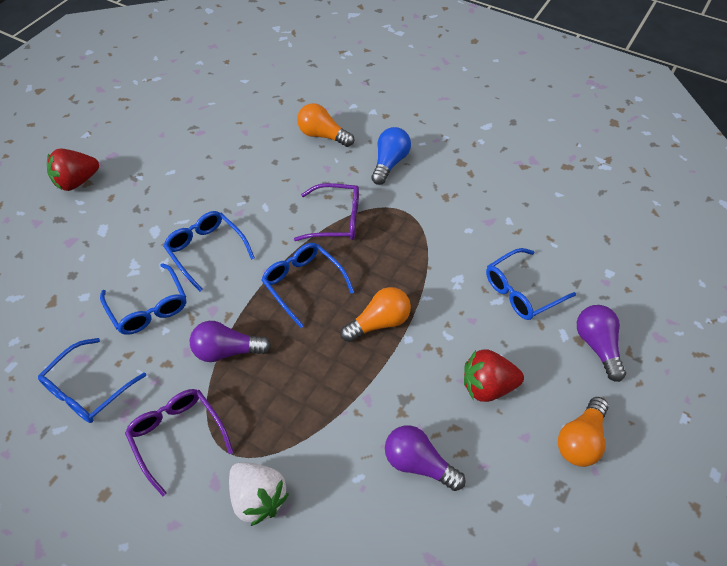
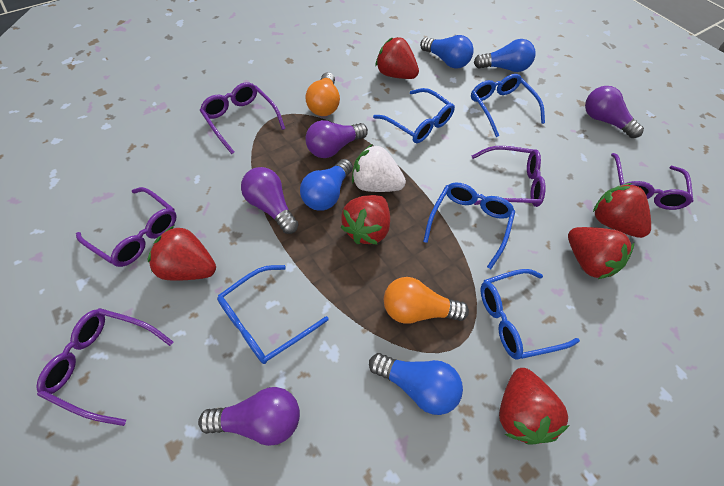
blue light bulb: 1 -> 4
orange light bulb: 3 -> 2
purple glasses: 2 -> 5
purple light bulb: 3 -> 4
red strawberry: 2 -> 6

